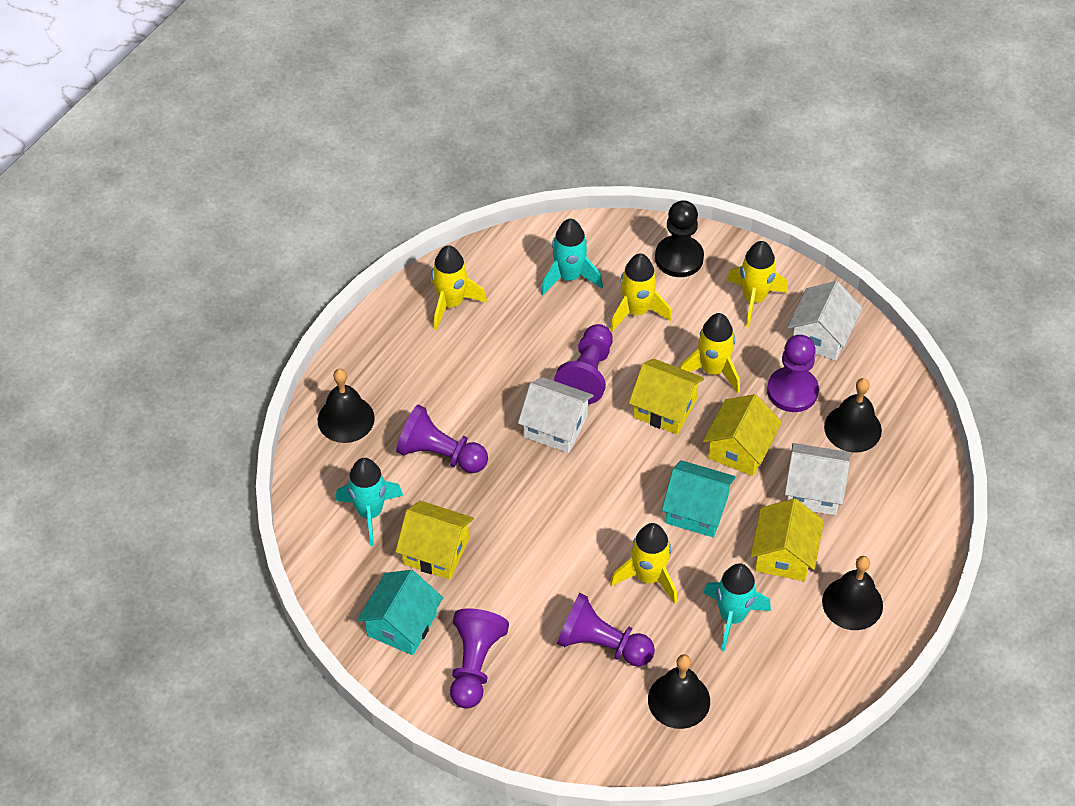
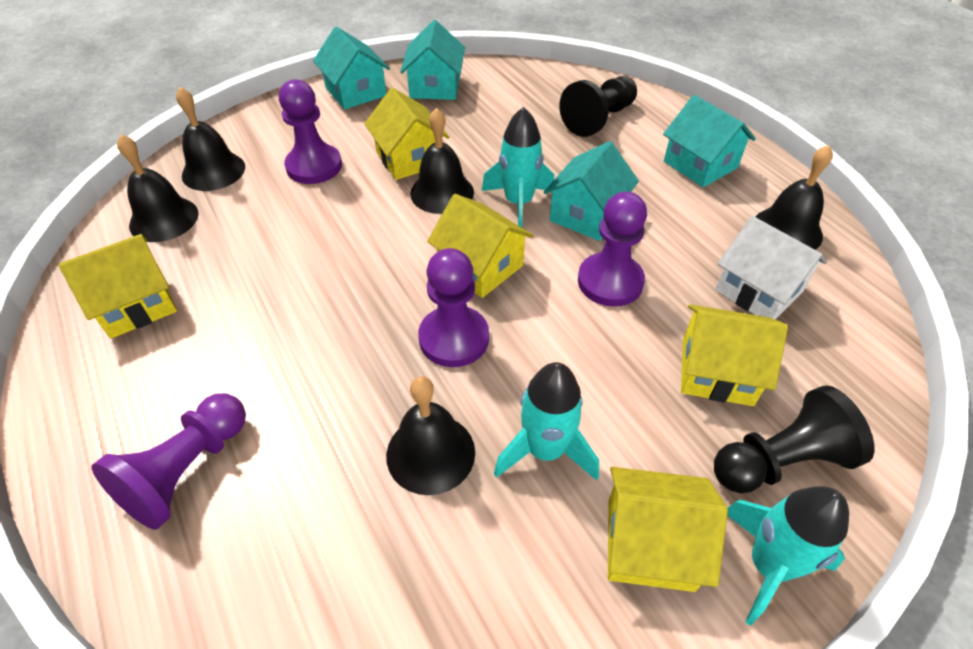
black bell: 4 -> 5
black pawn: 1 -> 2
purple pawn: 5 -> 4
turquoise house: 2 -> 4
white house: 3 -> 1
yellow house: 4 -> 5
yellow rocket: 5 -> 0

